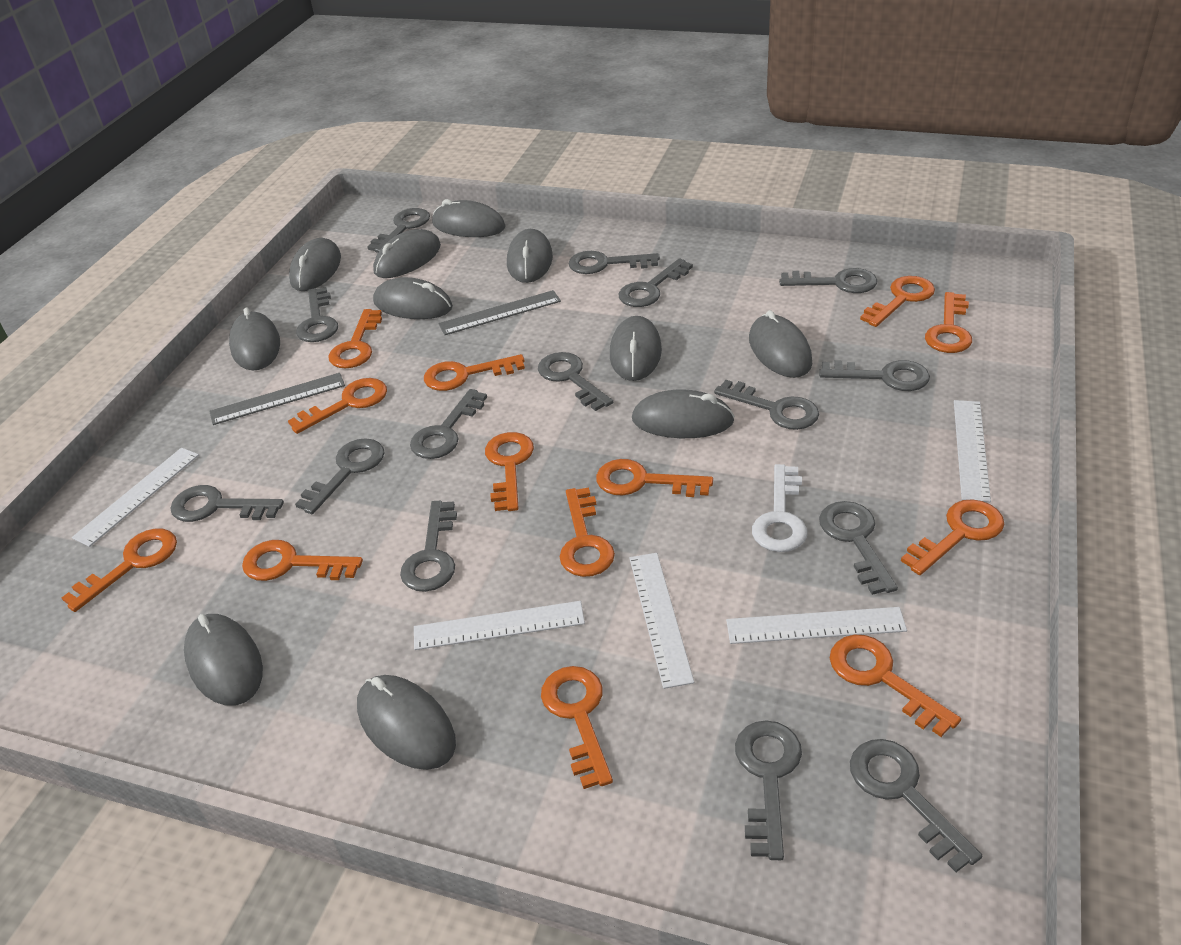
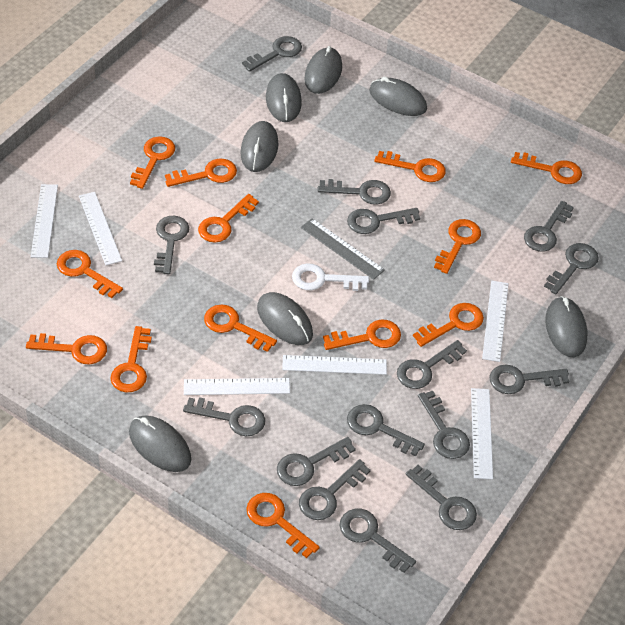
grey mouse: 11 -> 7
grey ruler: 2 -> 1
white ruler: 5 -> 6

